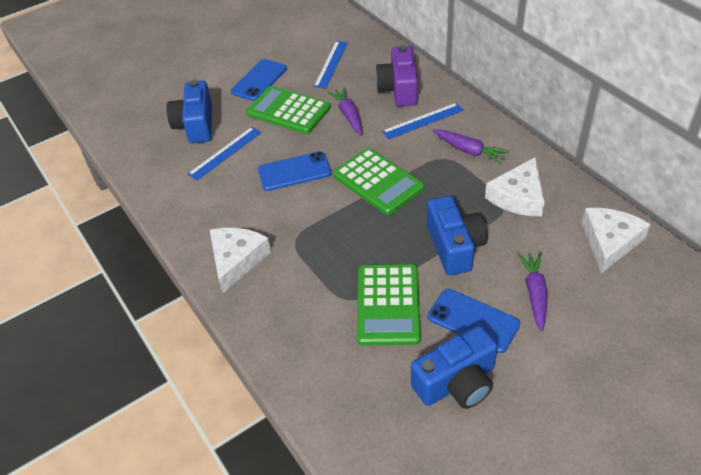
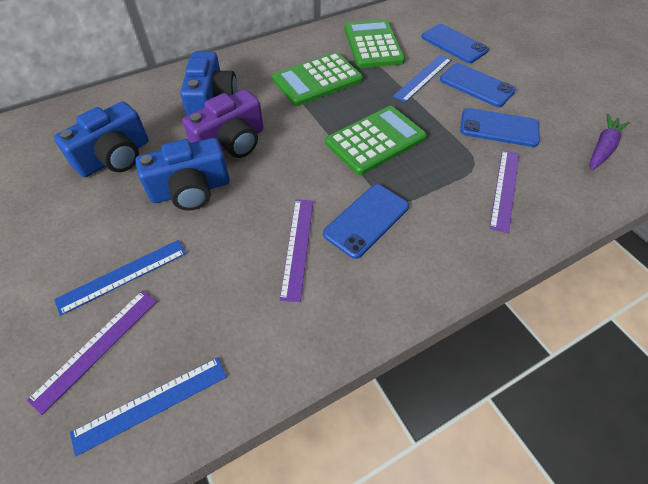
blue phone: 3 -> 4
purple carrot: 3 -> 1
purple ruler: 0 -> 3
white cheese: 3 -> 0

